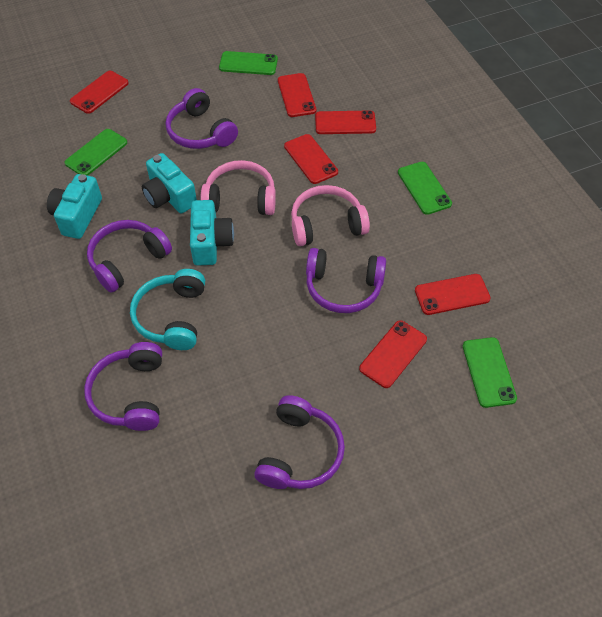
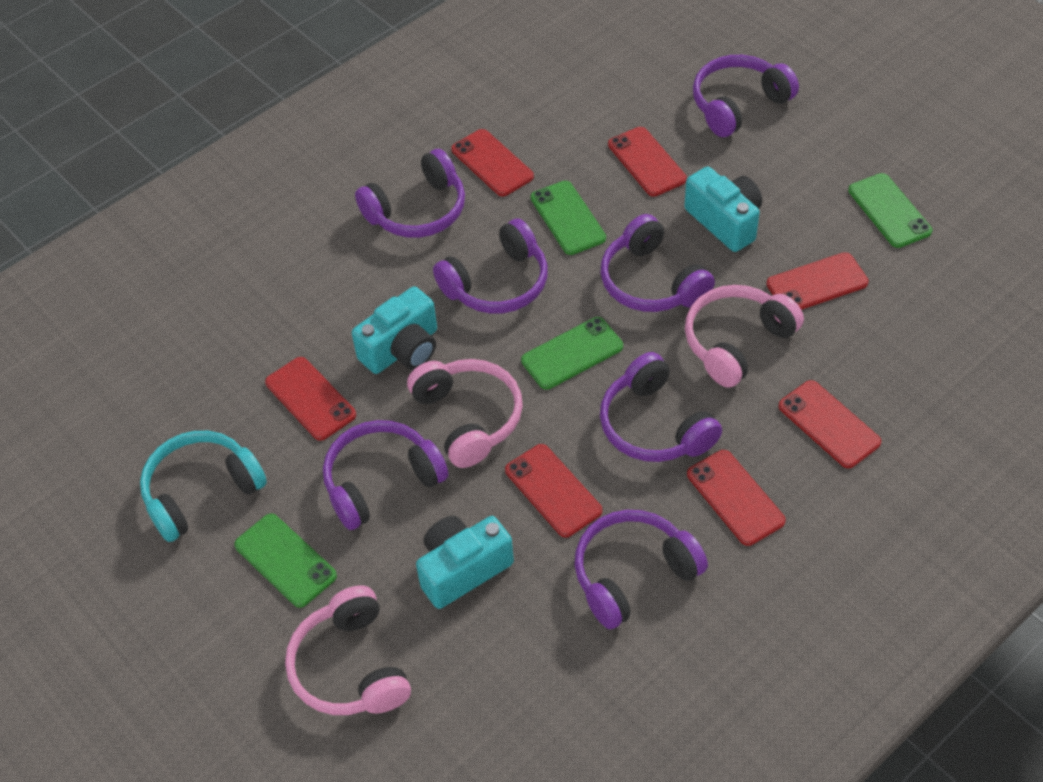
pink headphones: 2 -> 3
purple headphones: 5 -> 7
red phone: 6 -> 7

